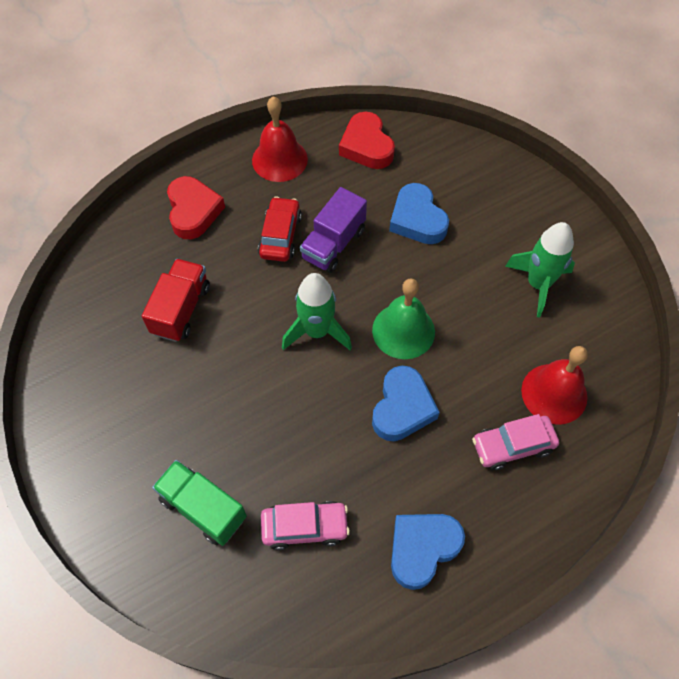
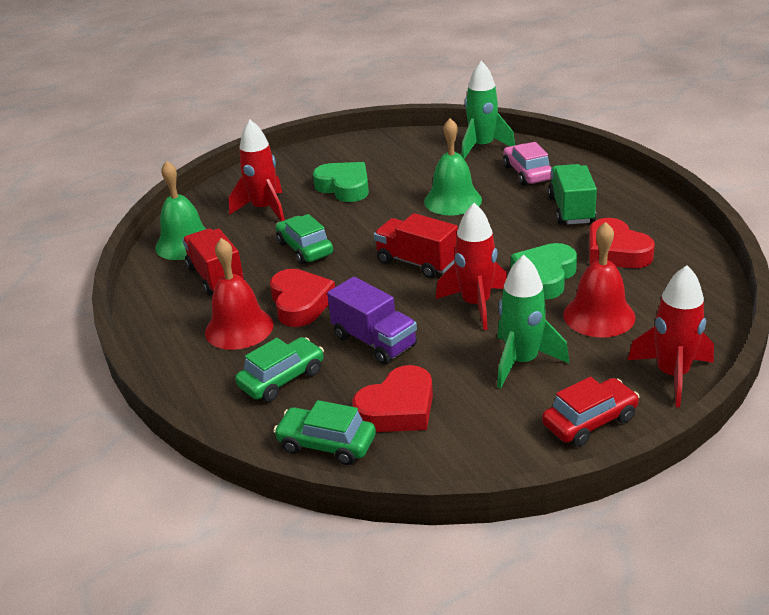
blue heart: 3 -> 0
green bell: 1 -> 2
green car: 0 -> 3
green heart: 0 -> 2
pink car: 2 -> 1
red heart: 2 -> 3
red rocket: 0 -> 3
red truck: 1 -> 2

